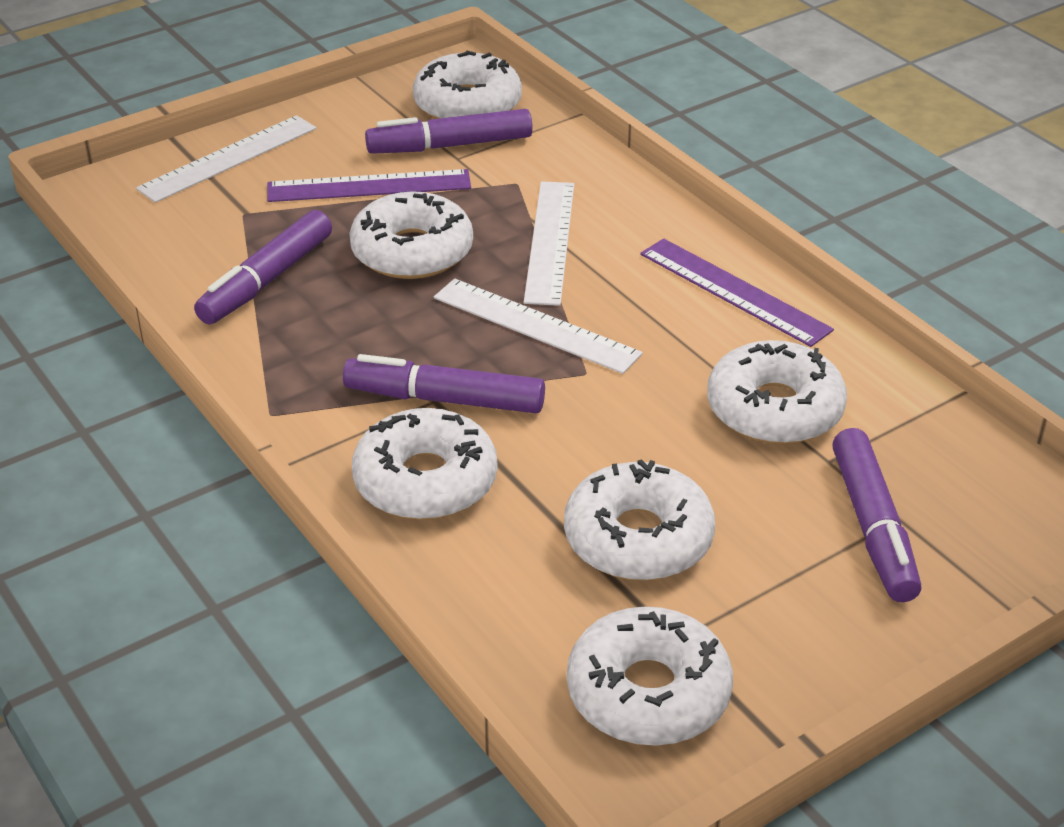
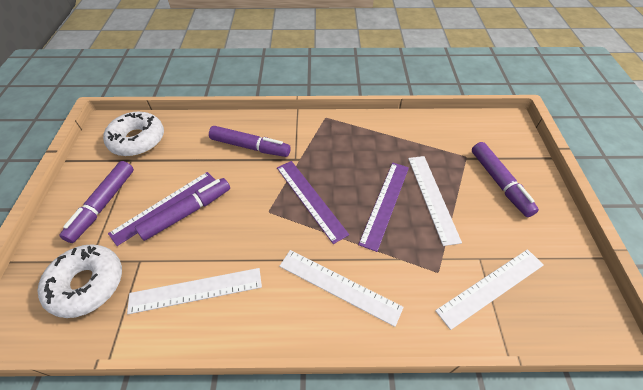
purple ruler: 2 -> 3
white donut: 6 -> 2
white ruler: 3 -> 4

